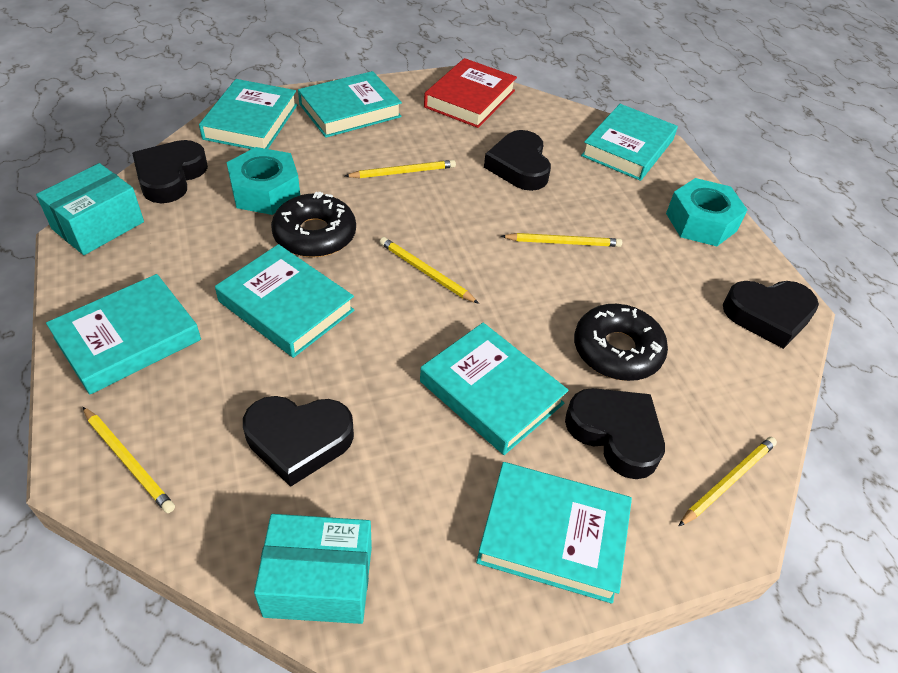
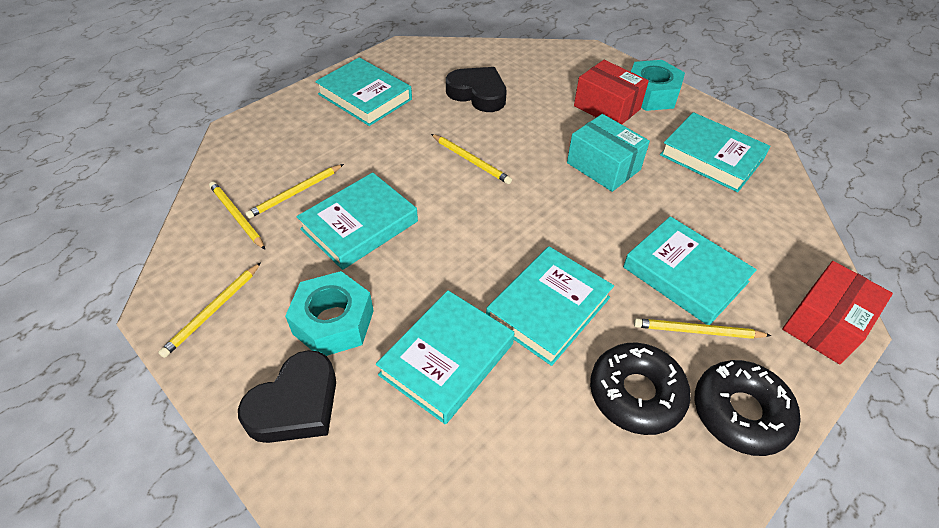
black heart: 5 -> 2
red book: 1 -> 0
red box: 0 -> 2
turquoise book: 7 -> 6
turquoise box: 2 -> 1

